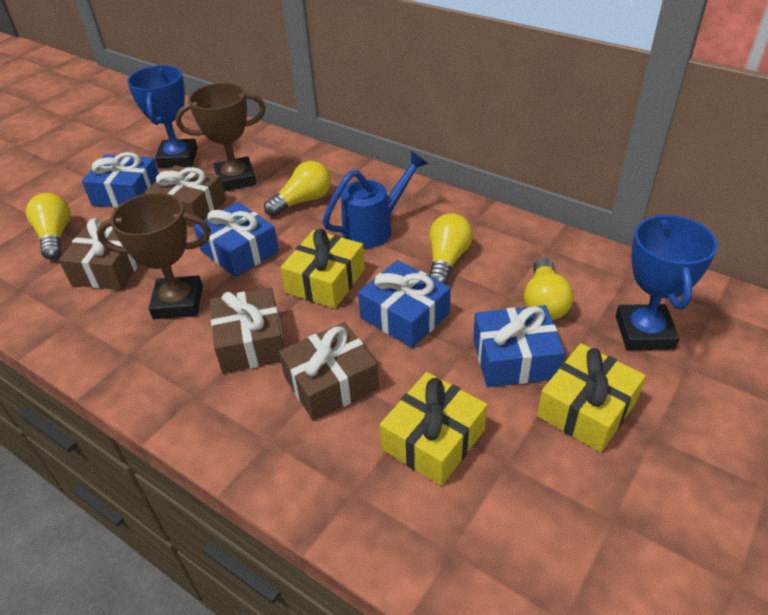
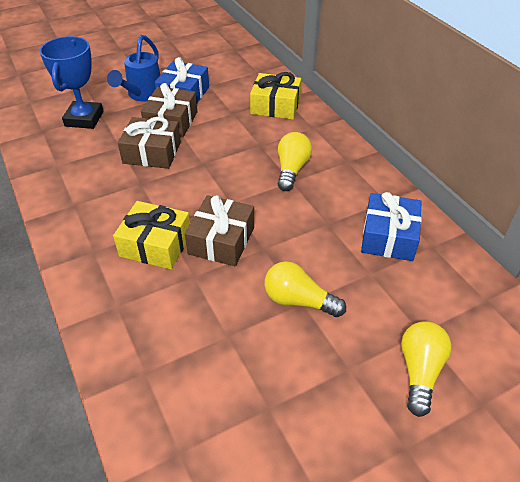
blue gift: 4 -> 2
blue trophy: 2 -> 1
brown gift: 4 -> 3
brown trophy: 2 -> 0
yellow gift: 3 -> 2
yellow light bulb: 4 -> 3

